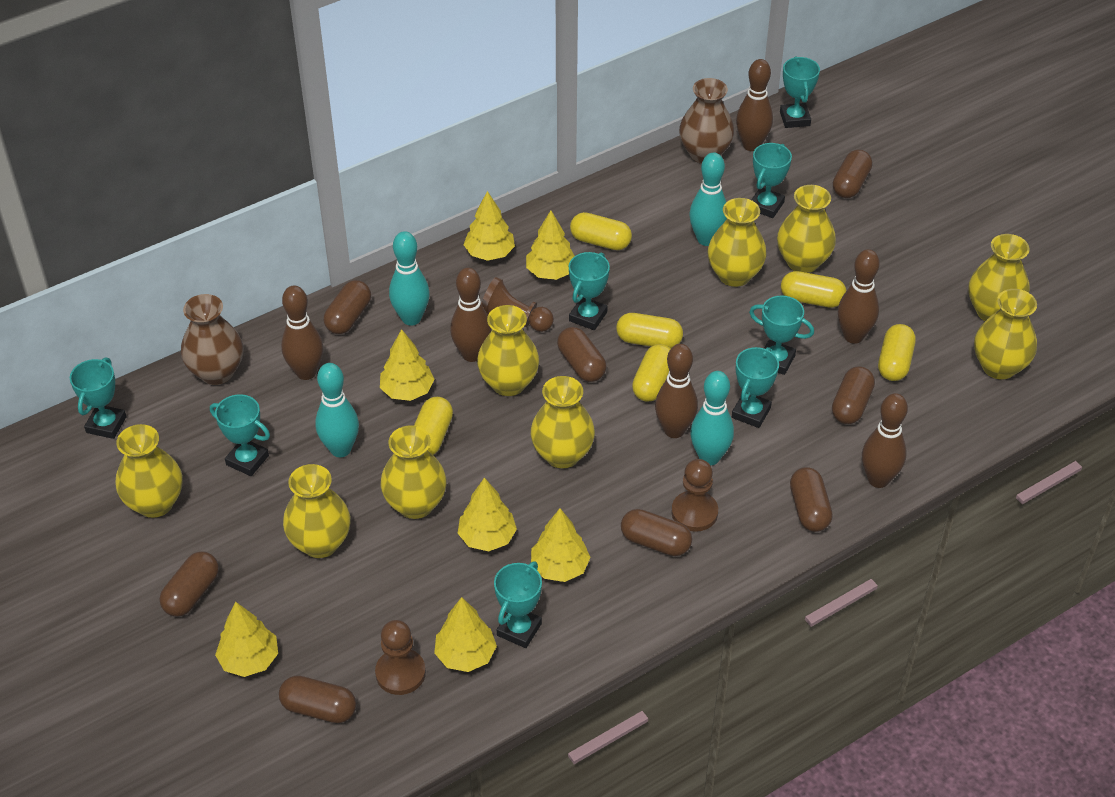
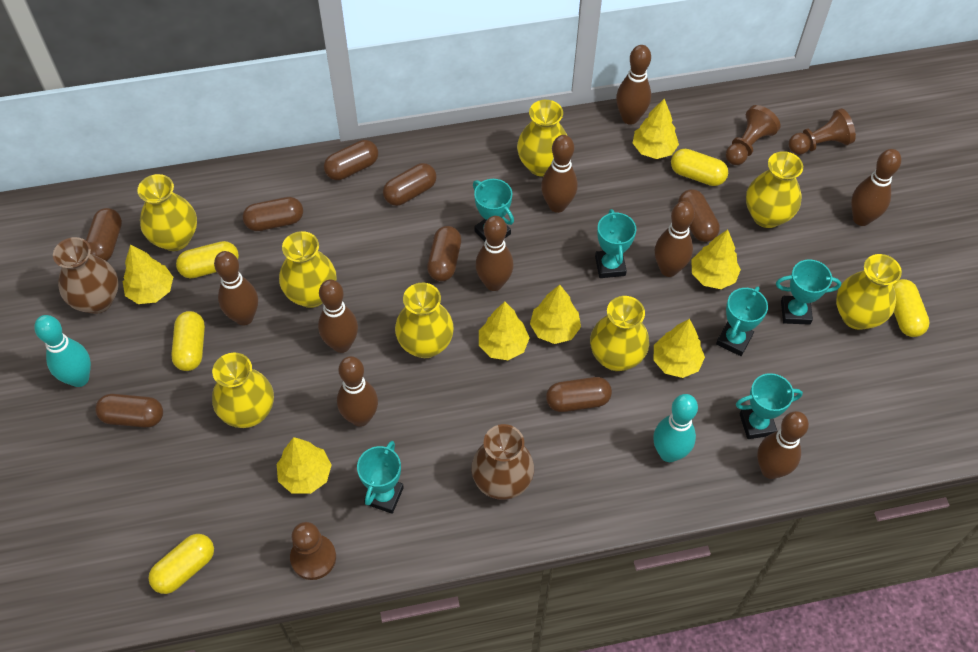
brown bowling pin: 6 -> 9
turquoise bowling pin: 4 -> 2
turquoise trophy: 8 -> 6
yellow capsule: 6 -> 5
yellow vase: 9 -> 8

